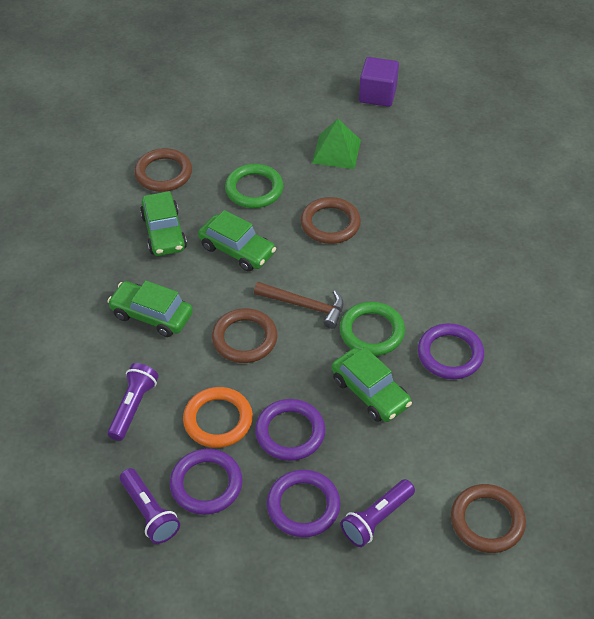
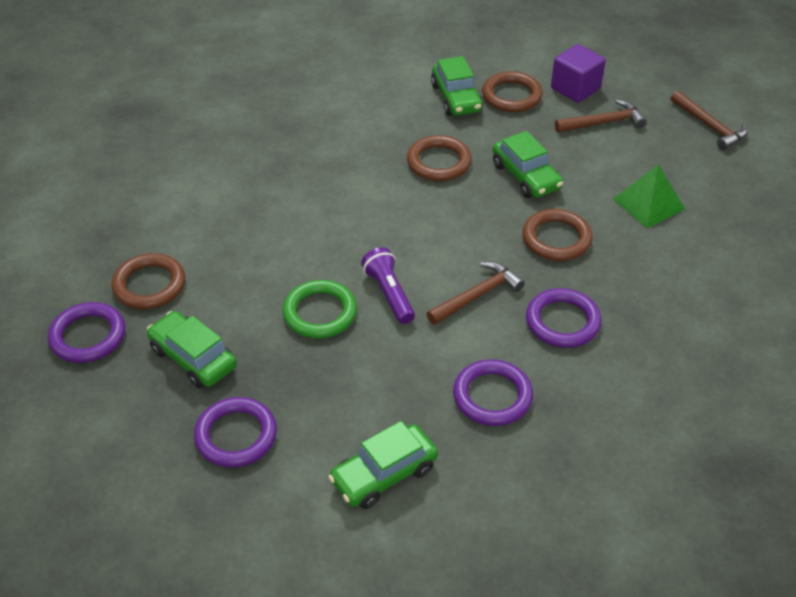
brown hammer: 1 -> 3
green ring: 2 -> 1
orange ring: 1 -> 0
purple flashlight: 3 -> 1

